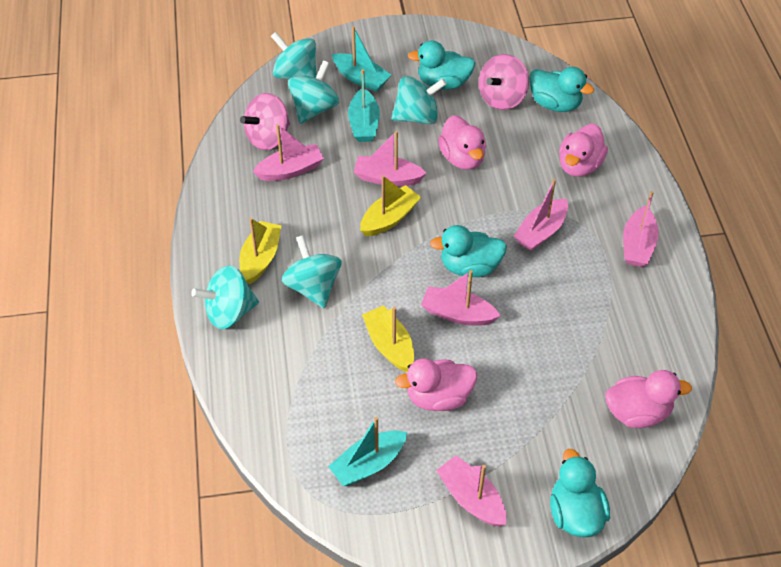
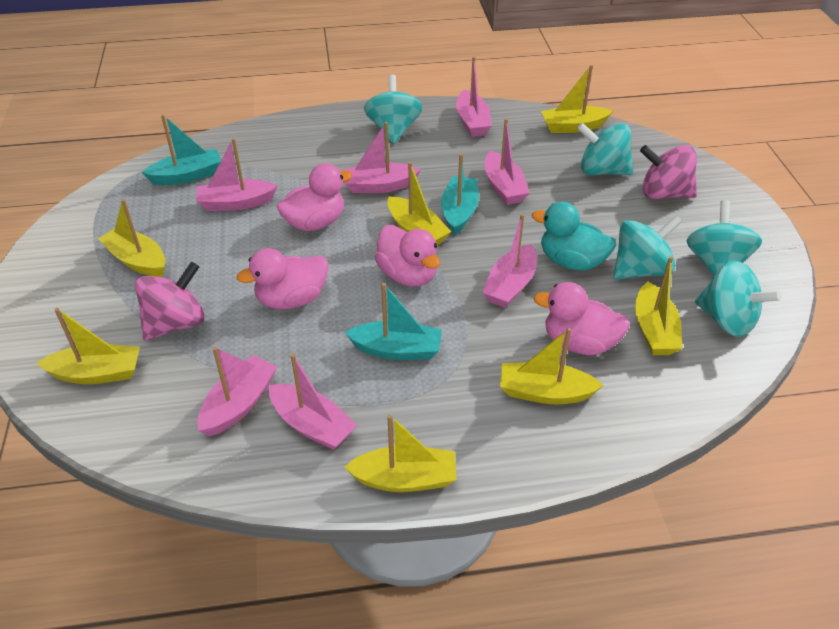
pink boat: 6 -> 7
turquoise duck: 4 -> 1
yellow boat: 3 -> 7

